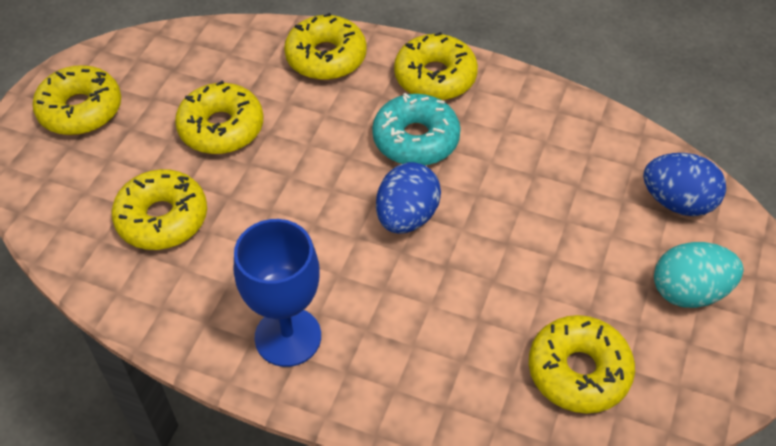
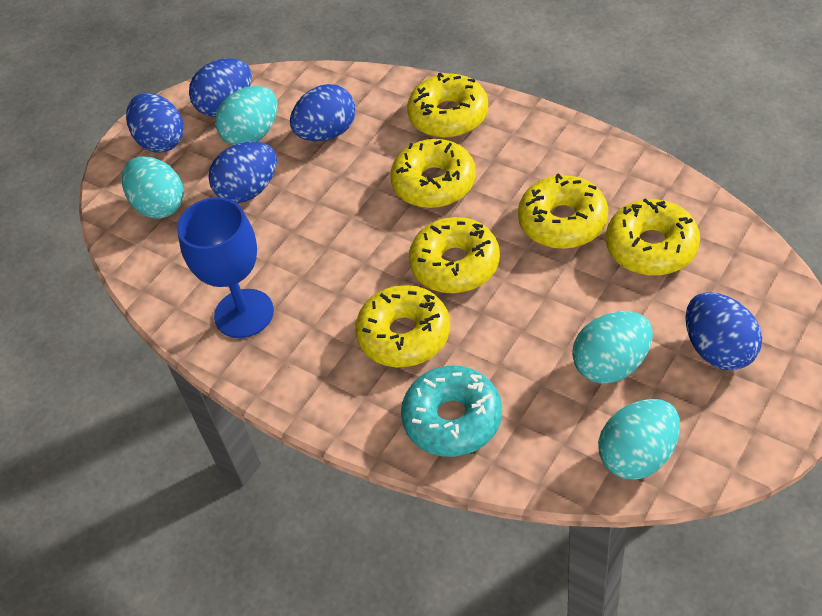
blue egg: 2 -> 5
turquoise egg: 1 -> 4

